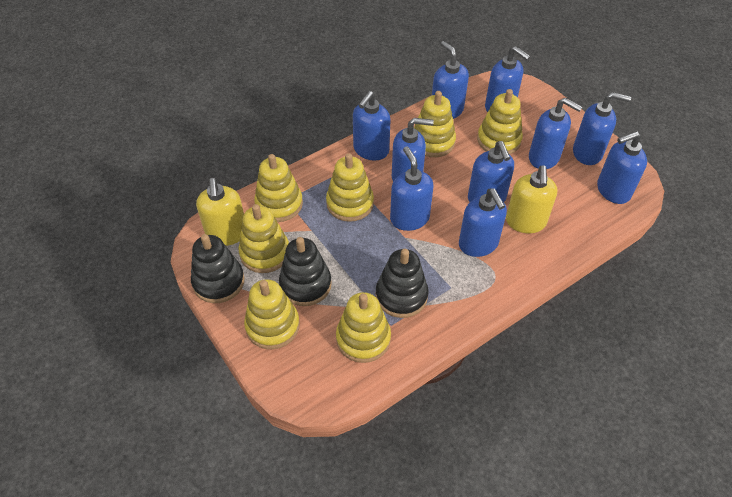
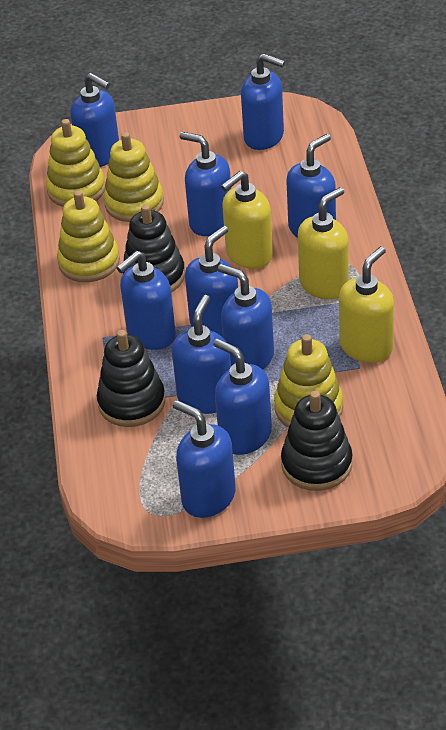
yellow soap dispenser: 2 -> 3
yellow stacking toy: 7 -> 4

